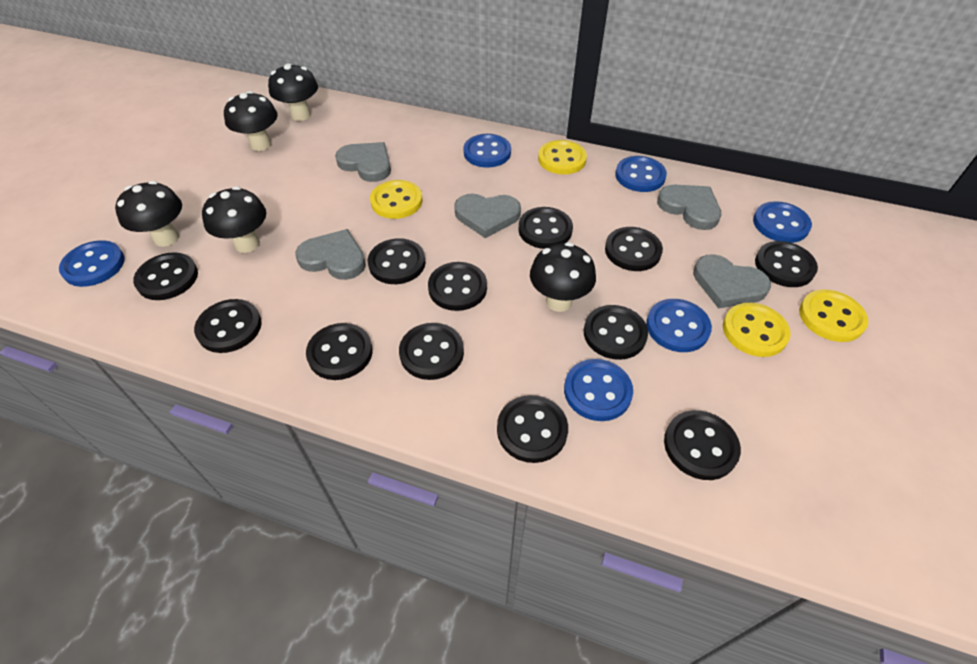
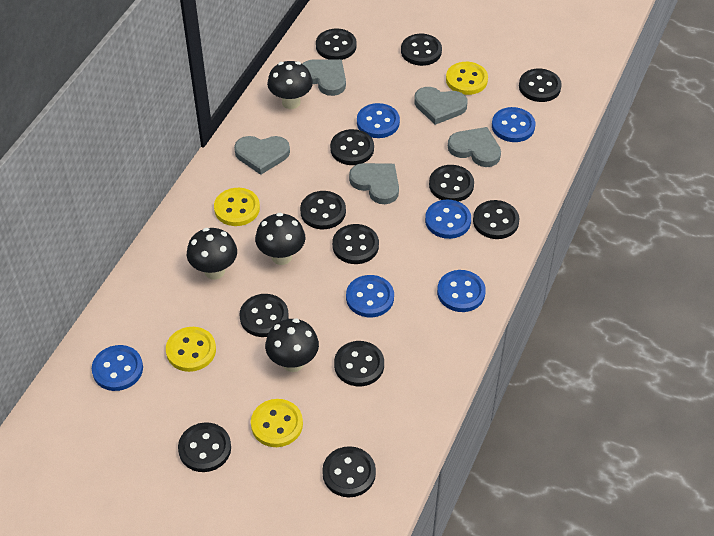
black mushroom: 5 -> 4

